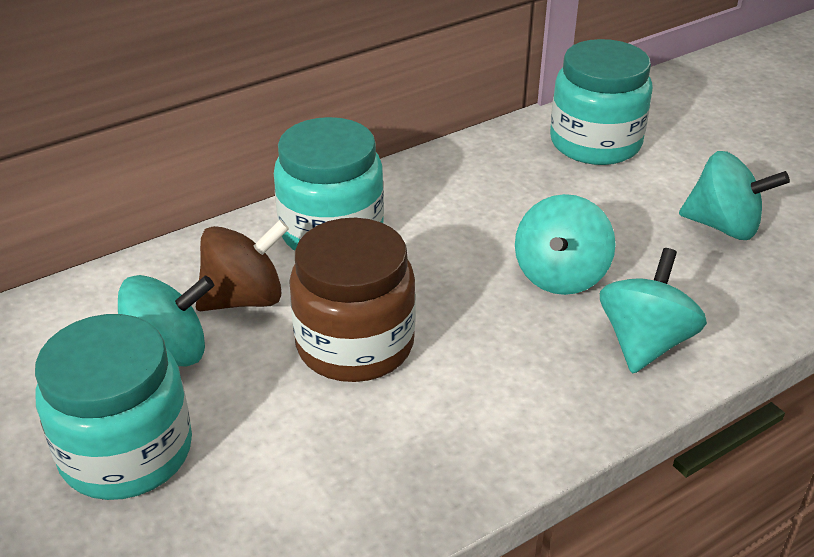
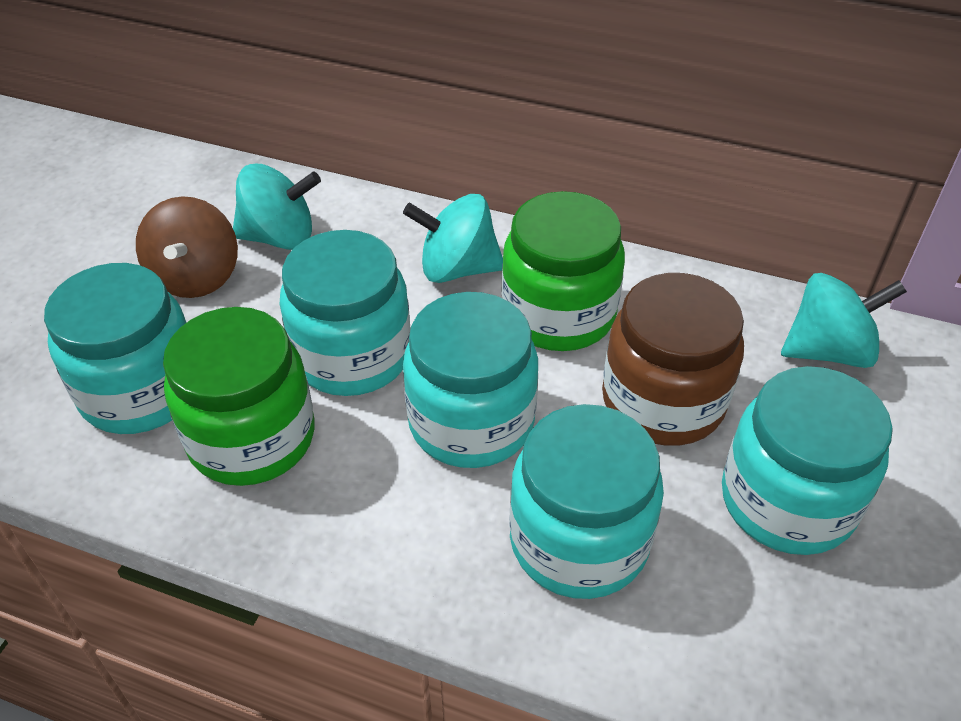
green jar: 0 -> 2
turquoise jar: 3 -> 5
turquoise spinning top: 4 -> 3

